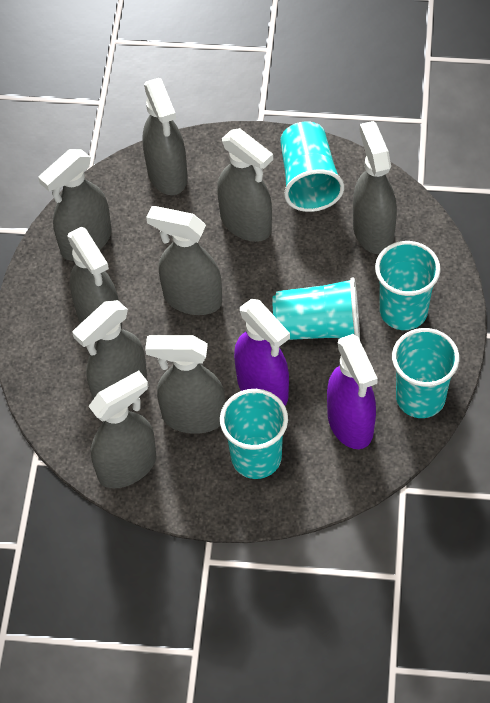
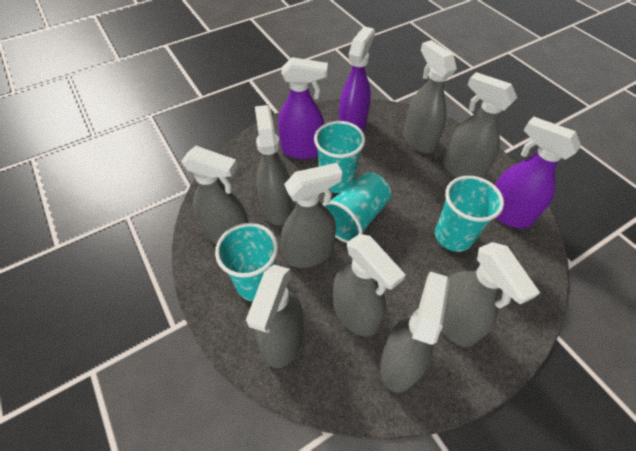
purple spray bottle: 2 -> 3
turquoise cup: 5 -> 4

